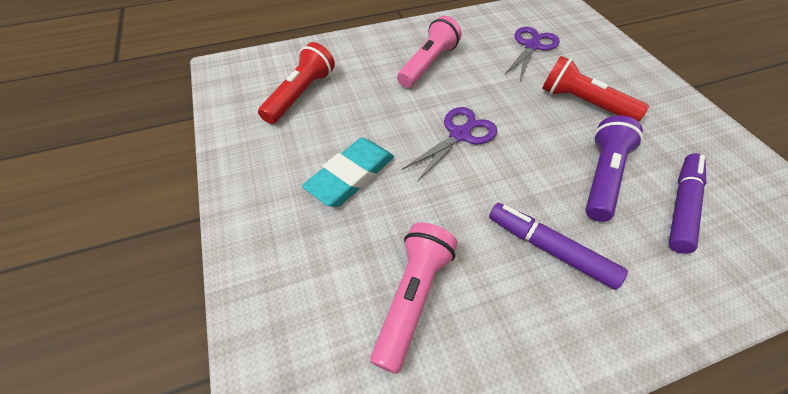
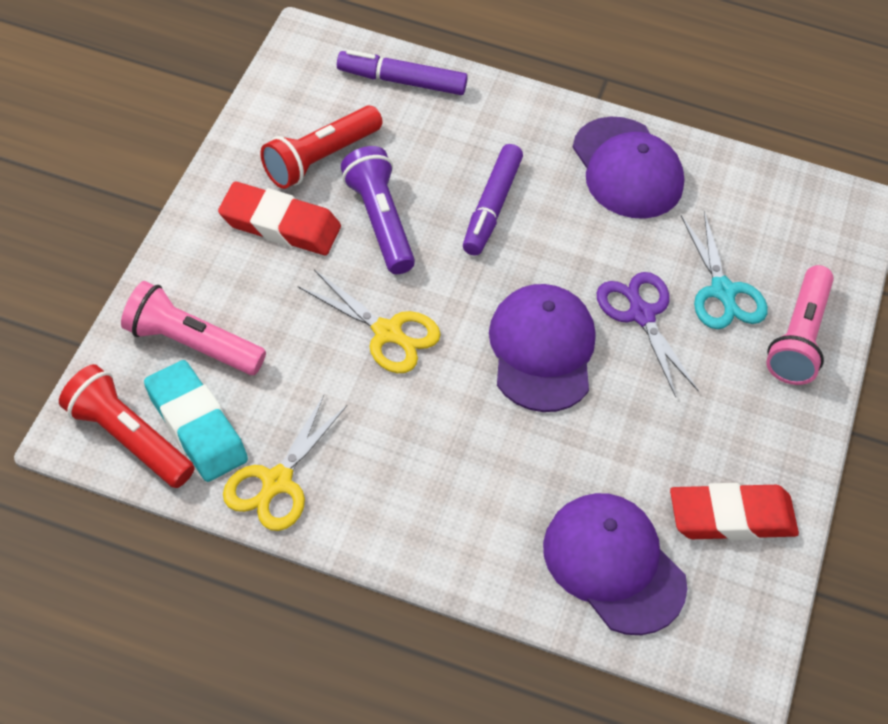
purple cap: 0 -> 3
purple scissors: 2 -> 1
red eraser: 0 -> 2
turquoise scissors: 0 -> 1
yellow scissors: 0 -> 2

